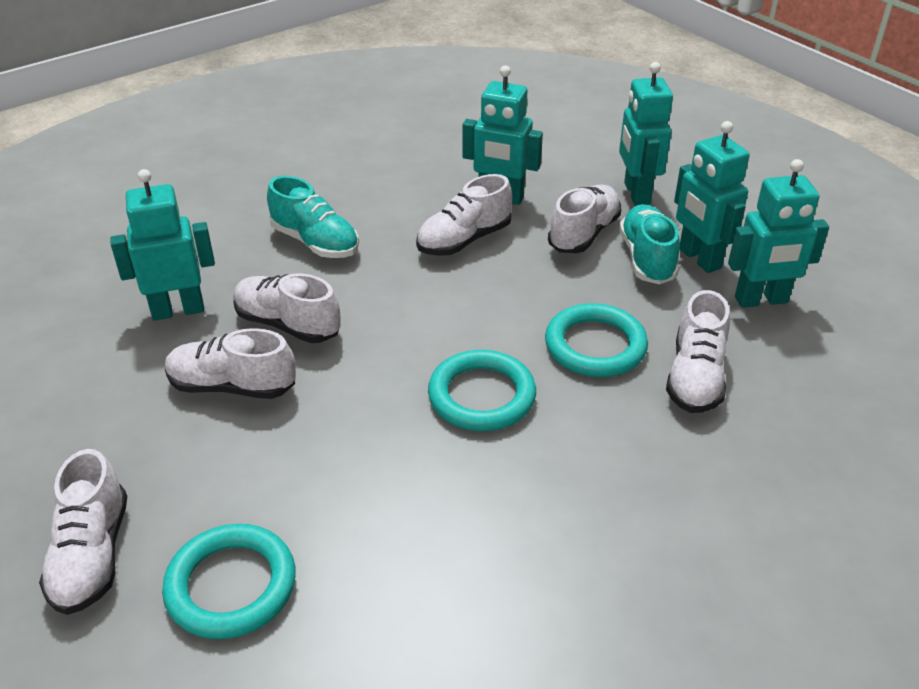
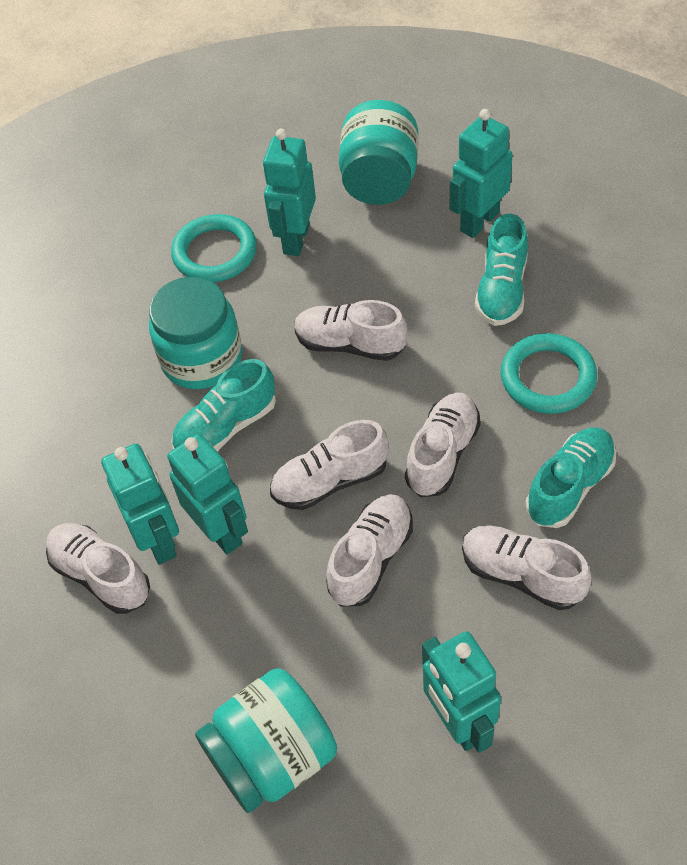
turquoise jar: 0 -> 3
turquoise ring: 3 -> 2
turquoise shoe: 2 -> 3

